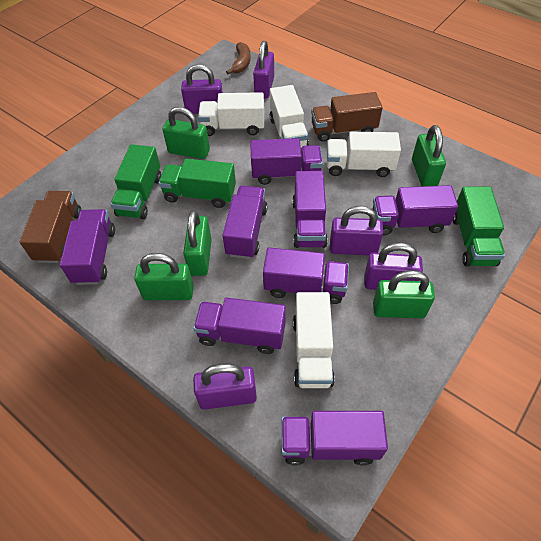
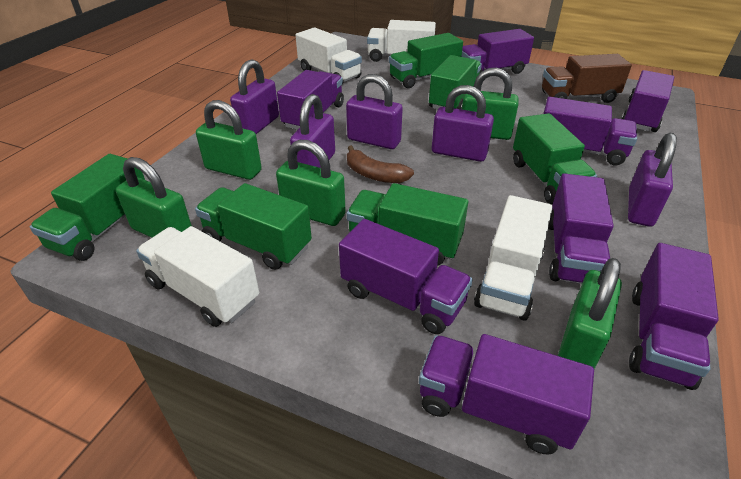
brown truck: 2 -> 1
green truck: 3 -> 6

